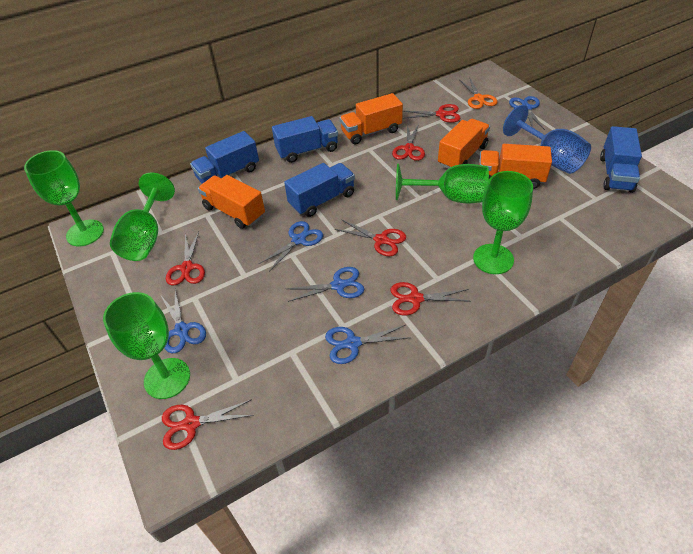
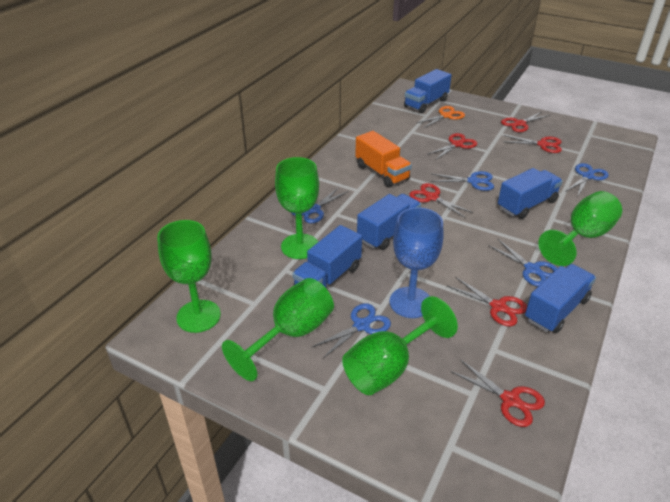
blue truck: 4 -> 5
orange truck: 4 -> 1

